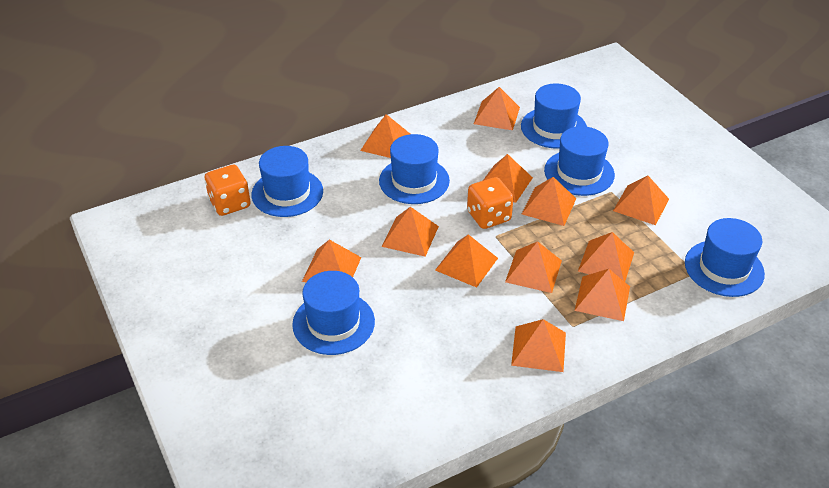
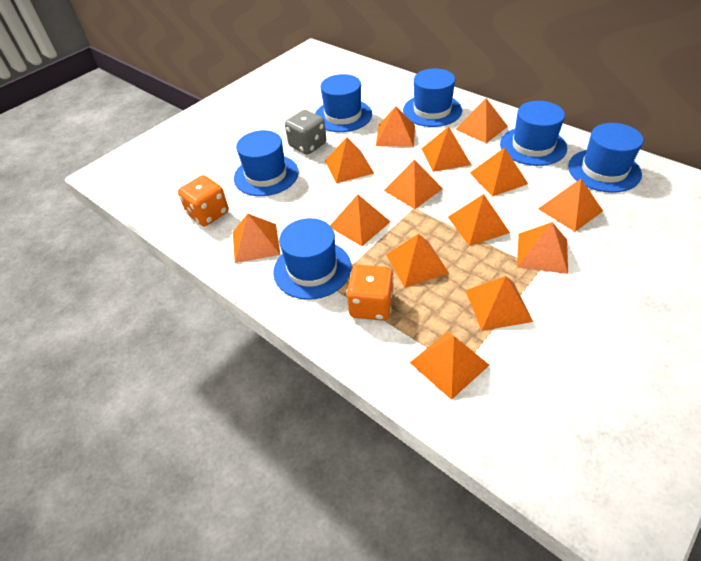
grey dice: 0 -> 1
orange pyramid: 12 -> 14

